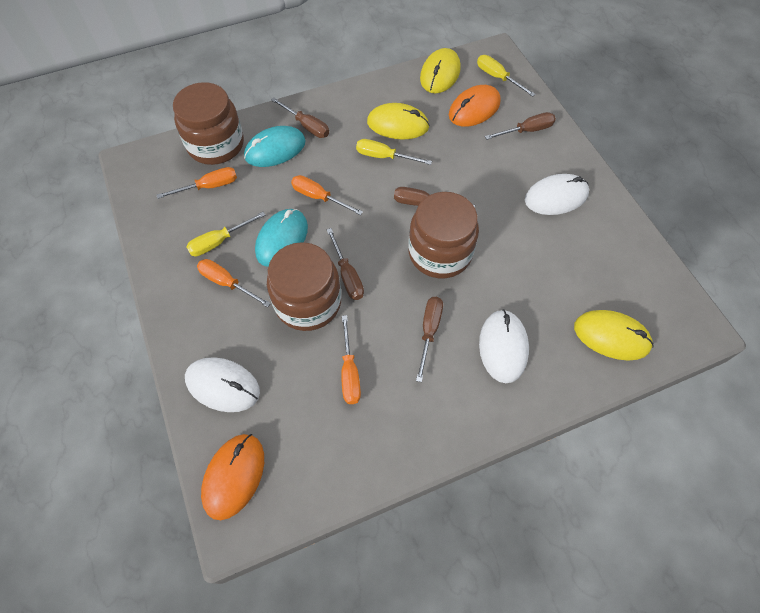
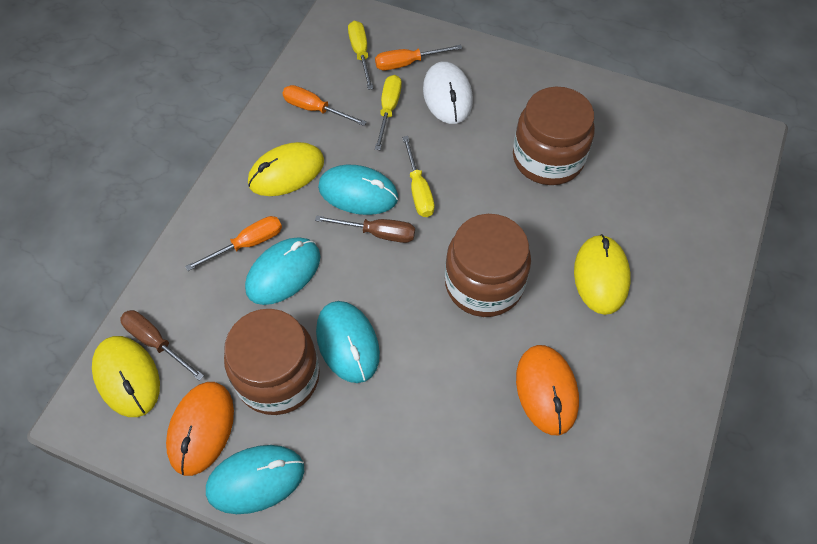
brown screwdriver: 5 -> 2
orange screwdriver: 4 -> 3
turquoise mouse: 2 -> 4
white mouse: 3 -> 1

